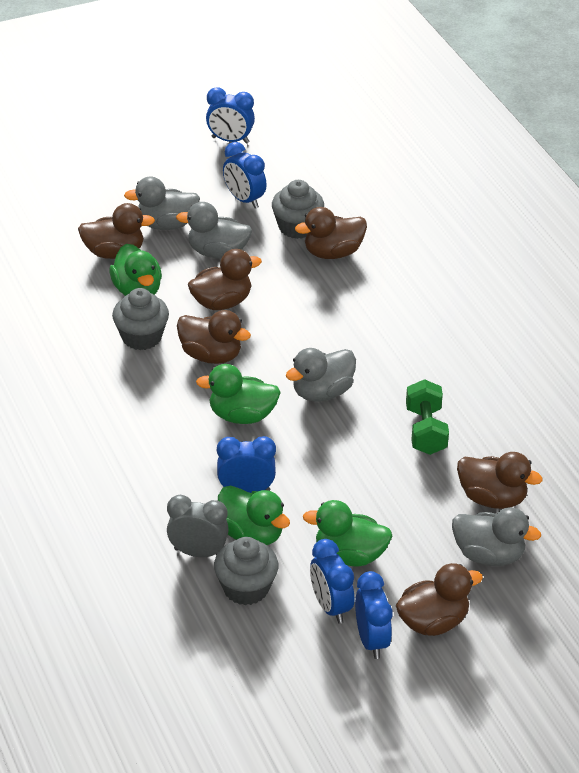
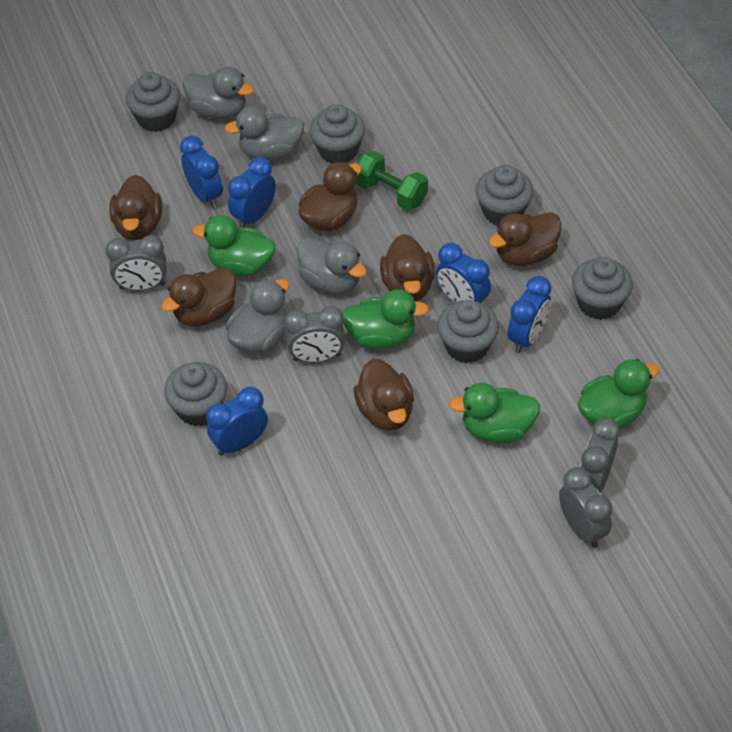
grey clock: 1 -> 4
grey cupcake: 3 -> 6

